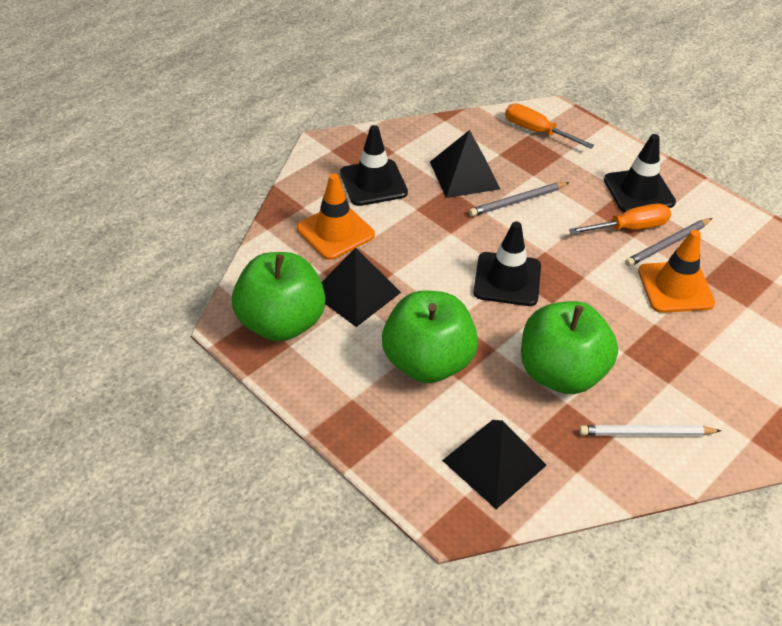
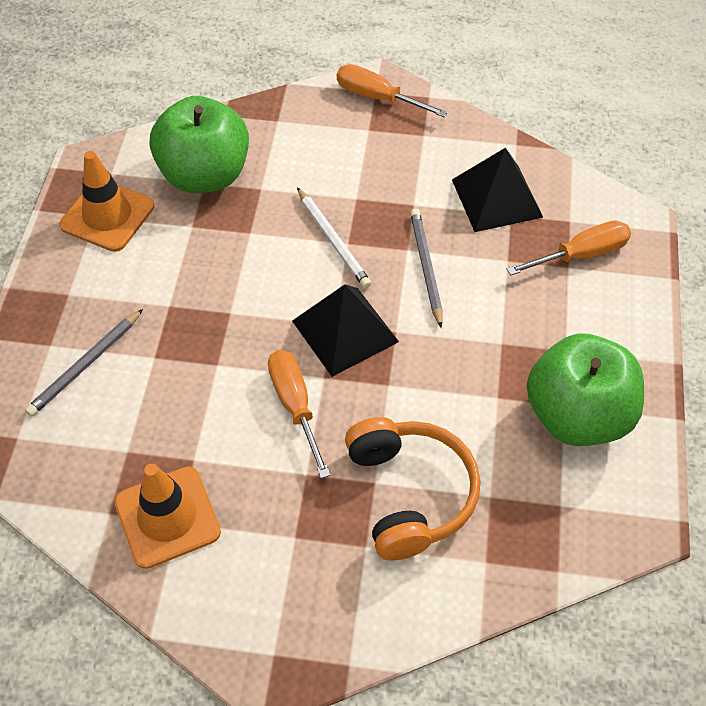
black pyramid: 3 -> 2
black traffic cone: 3 -> 0
green apple: 3 -> 2
orange headphones: 0 -> 1
orange screwdriver: 2 -> 3

